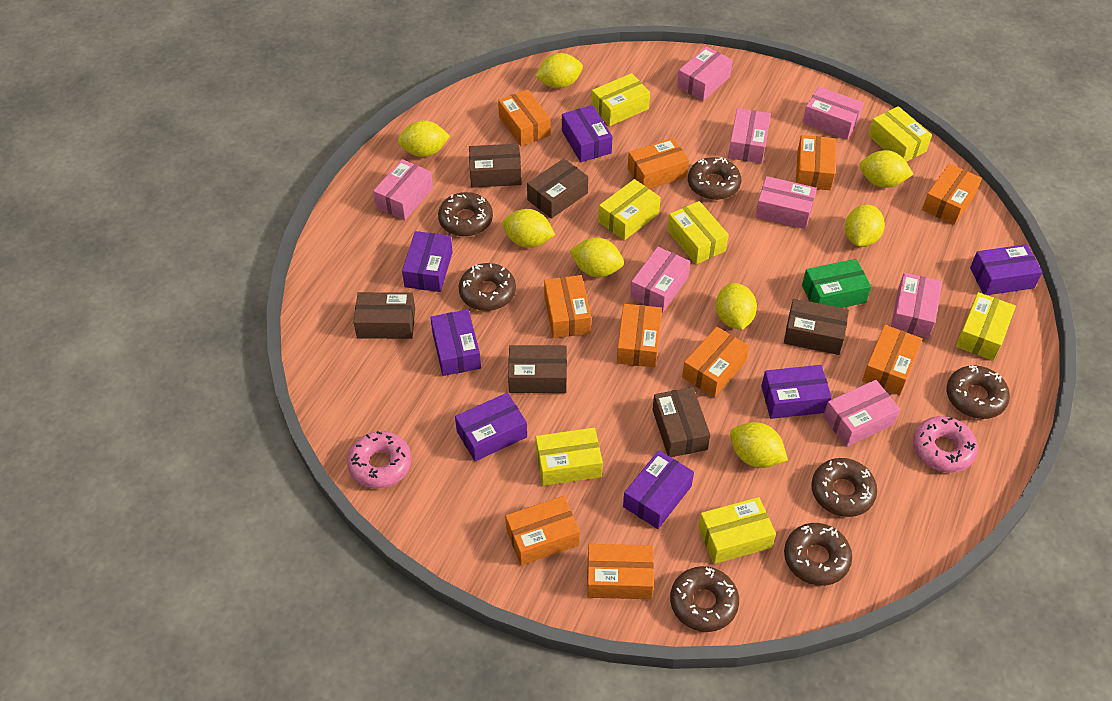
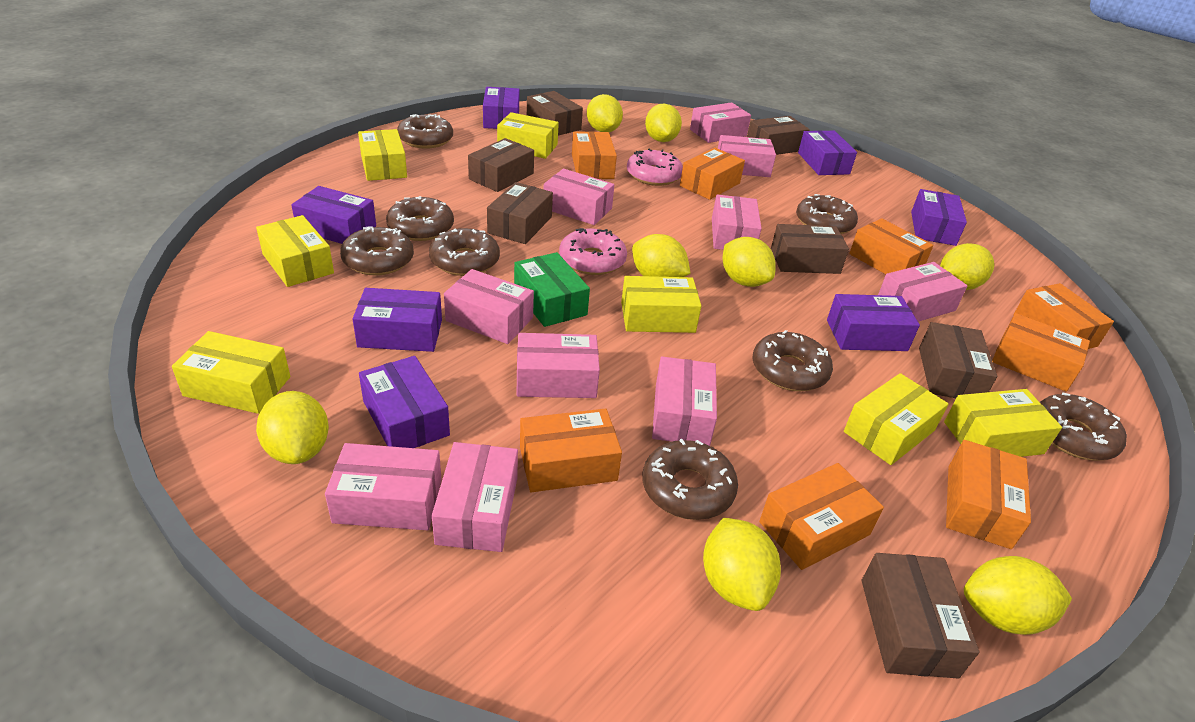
brown box: 6 -> 7
brown donut: 7 -> 8
orange box: 10 -> 8
pink box: 8 -> 10

